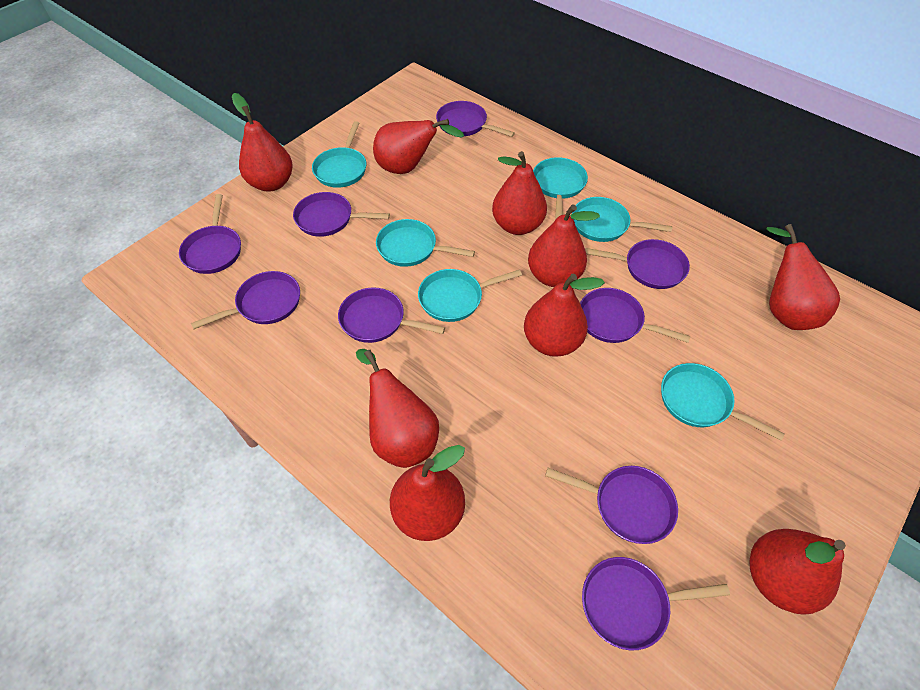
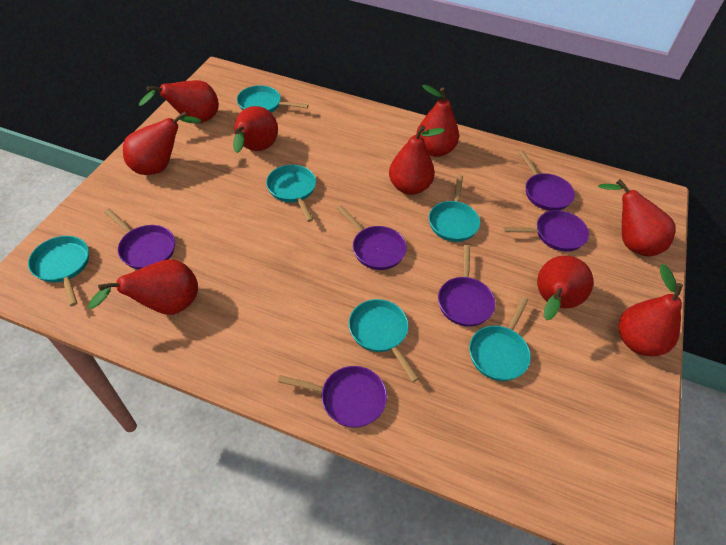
purple pan: 9 -> 6

